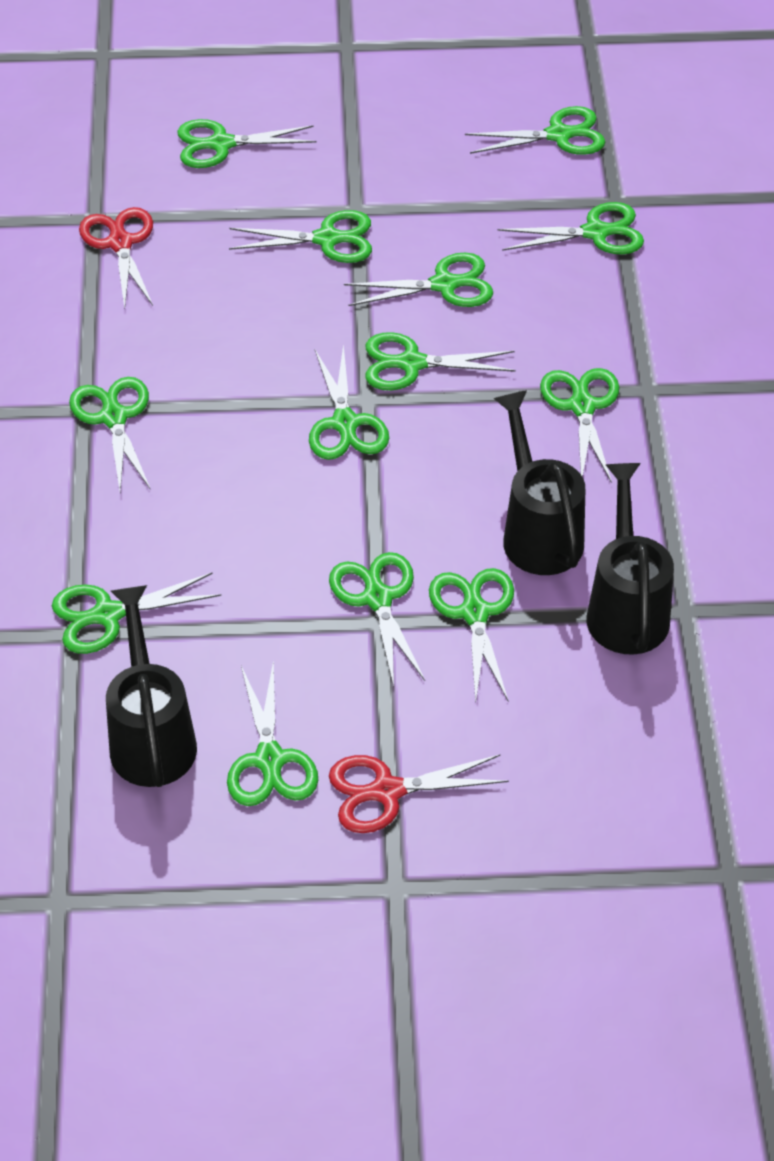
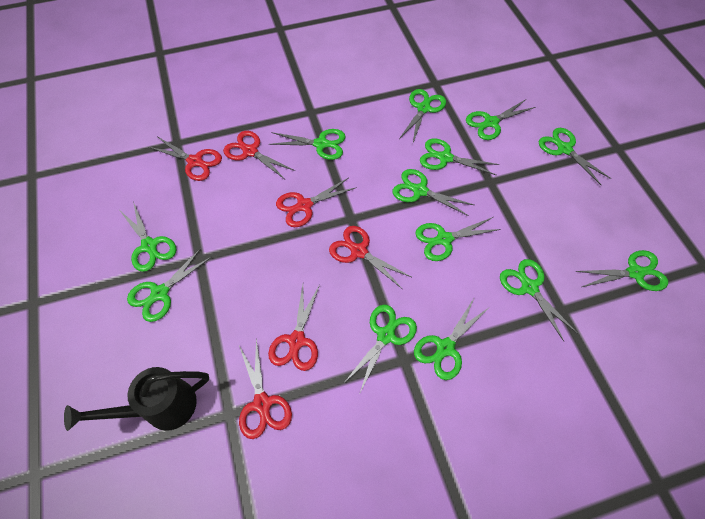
black watering can: 3 -> 1
red scissors: 2 -> 6

